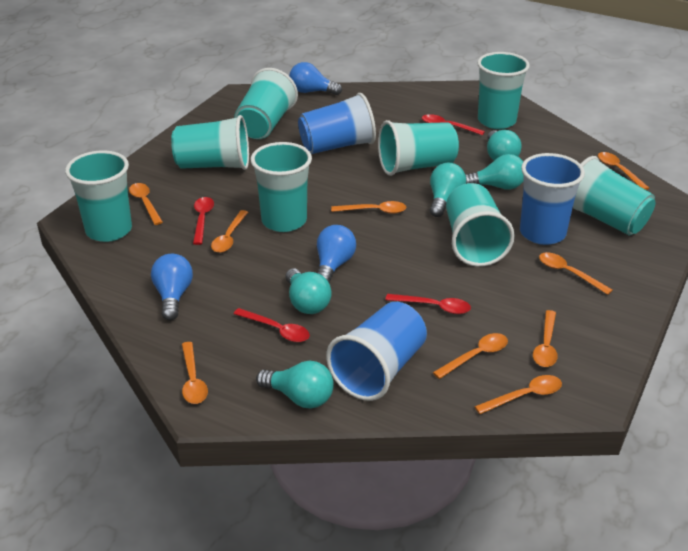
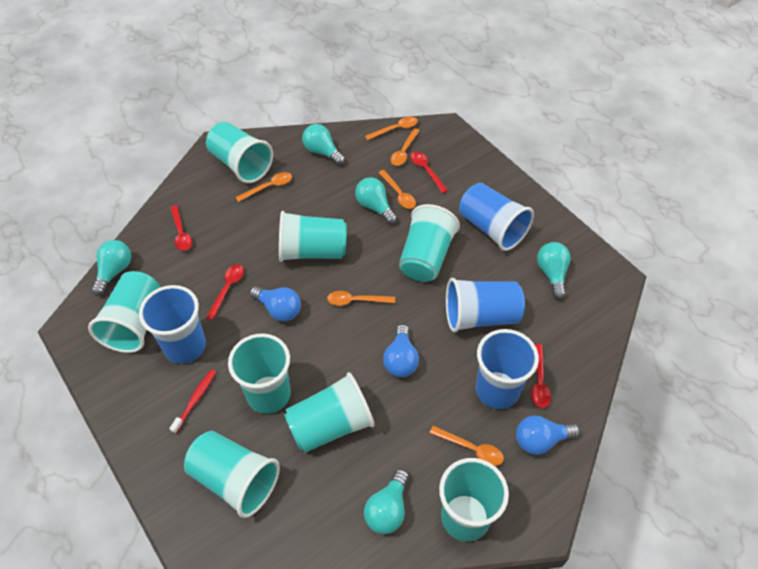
blue cup: 3 -> 4
orange spoon: 9 -> 6
red toothbrush: 0 -> 1

